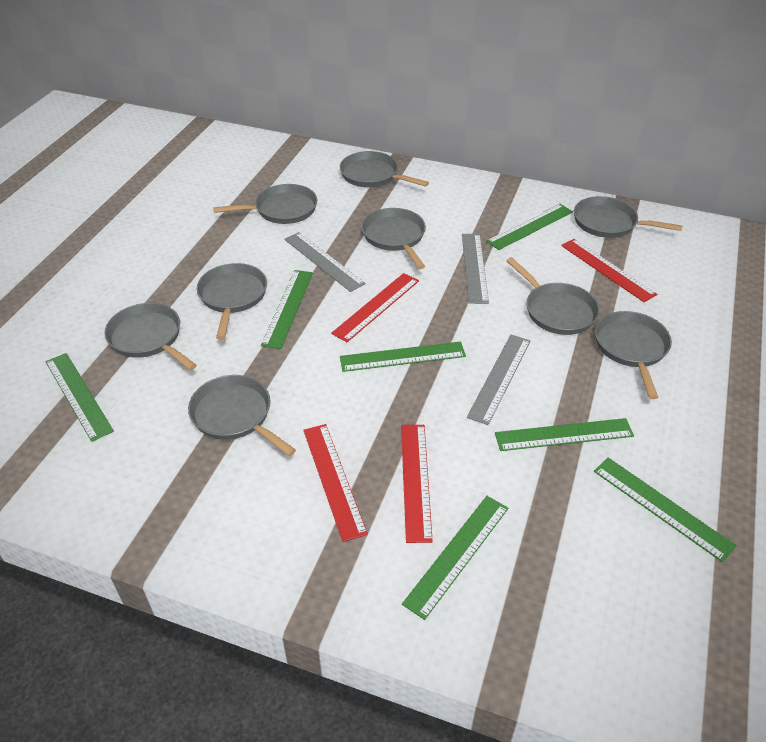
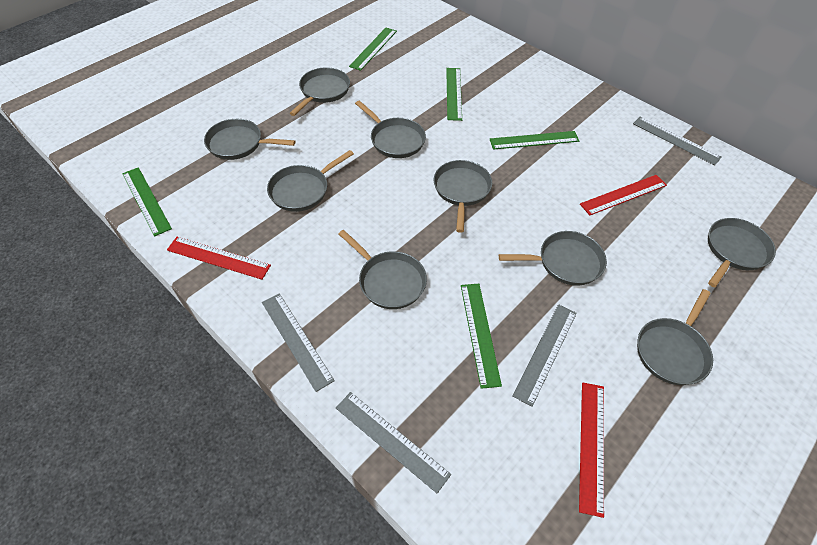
green ruler: 7 -> 5
grey ruler: 3 -> 4
red ruler: 4 -> 3

